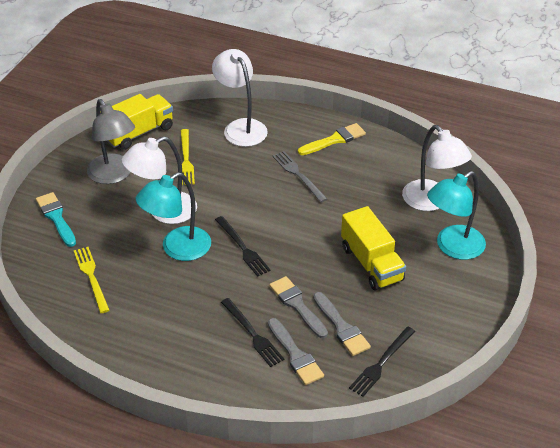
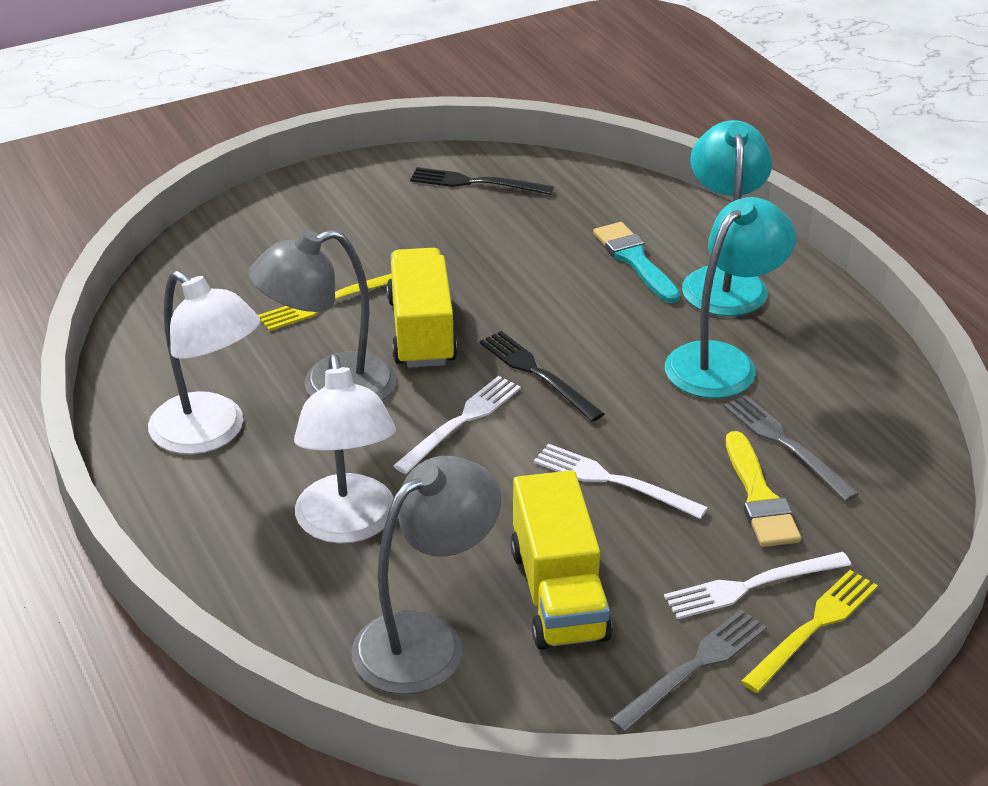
black fork: 3 -> 2
grey brush: 3 -> 0
grey fork: 1 -> 2
grey lamp: 1 -> 2
white fork: 0 -> 3
white lamp: 3 -> 2

